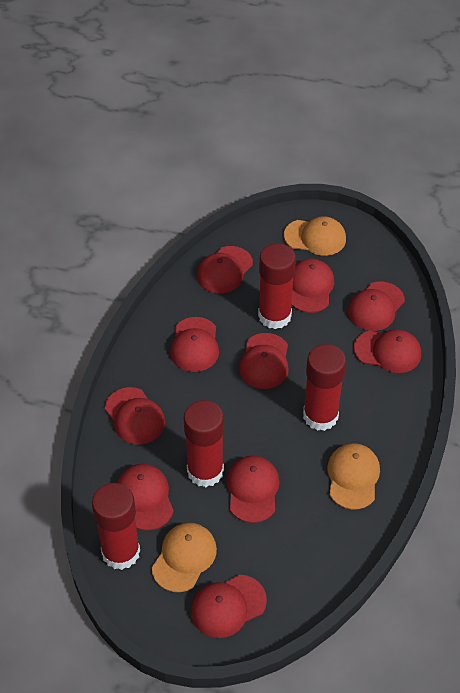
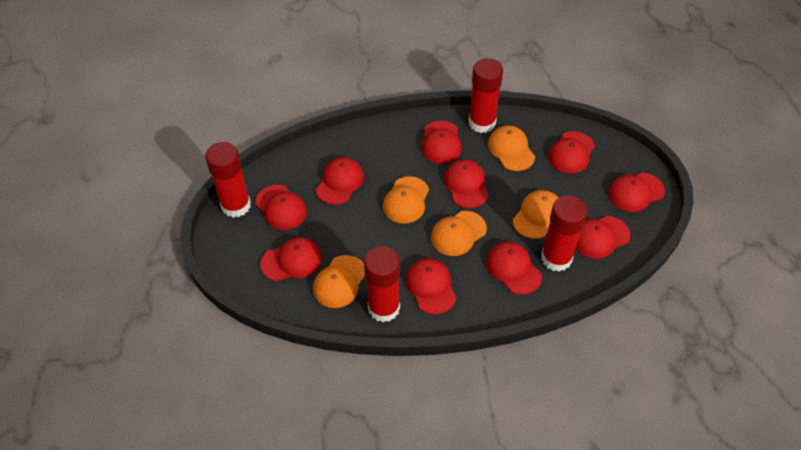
orange cap: 3 -> 5

